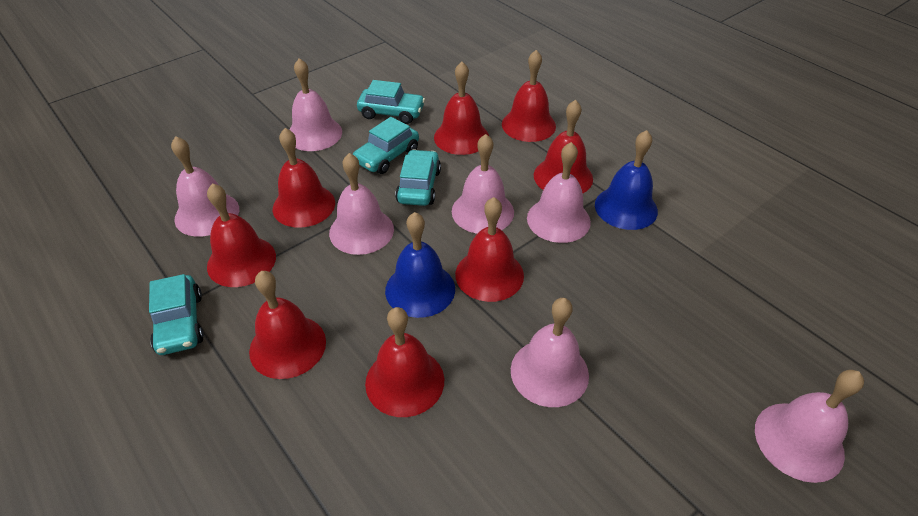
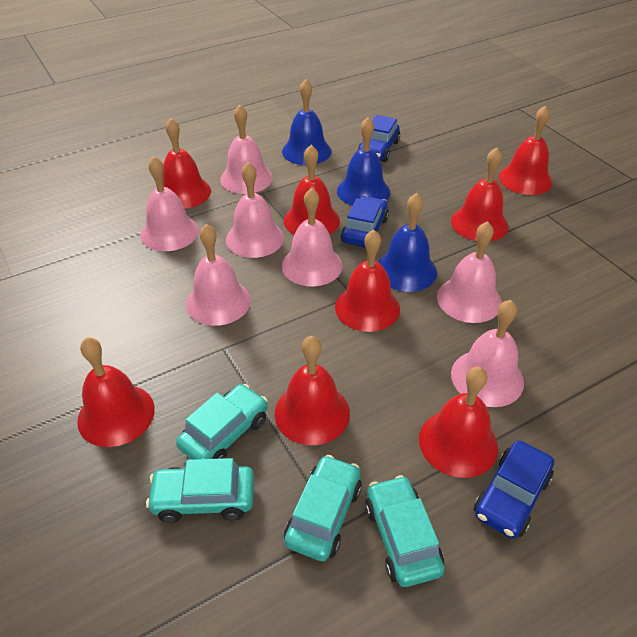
blue bell: 2 -> 3
blue car: 0 -> 3

